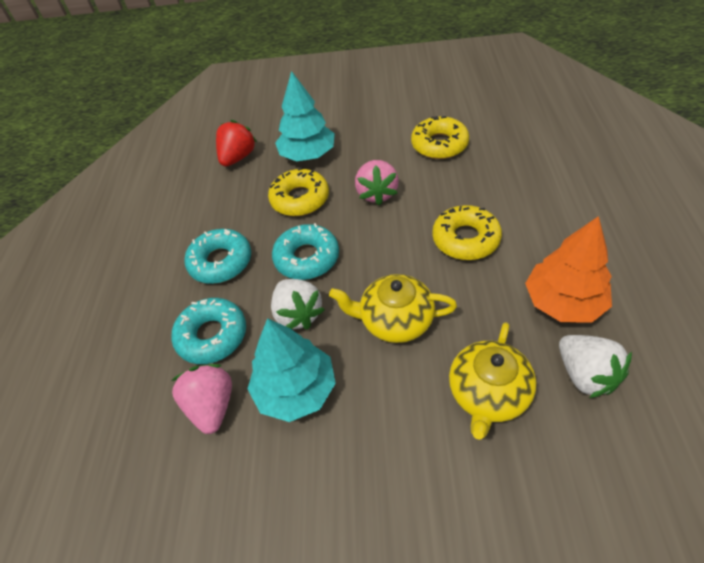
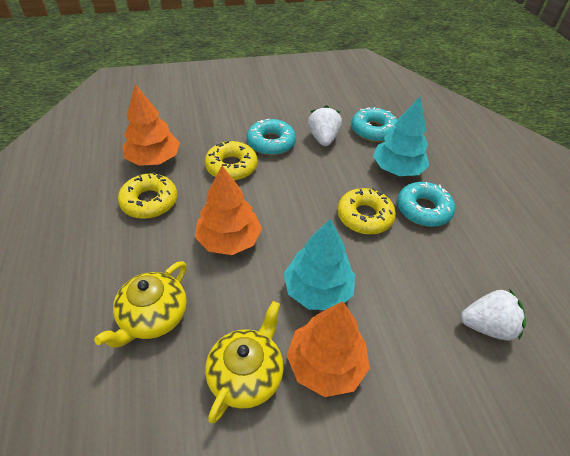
orange tree: 1 -> 3
pink strawberry: 2 -> 0
red strawberry: 1 -> 0

